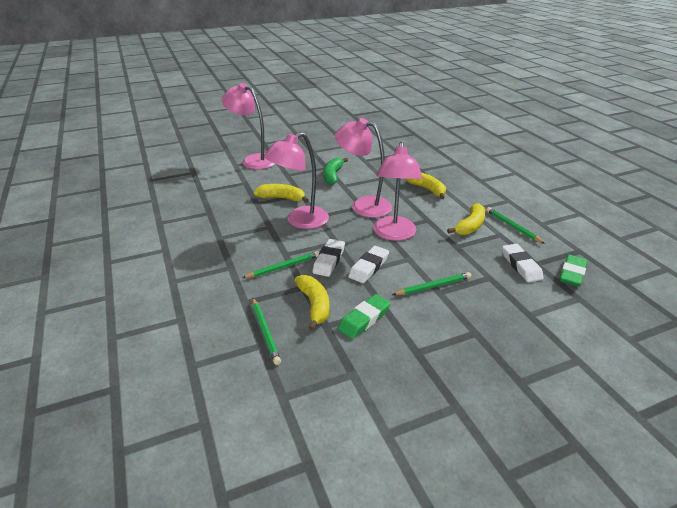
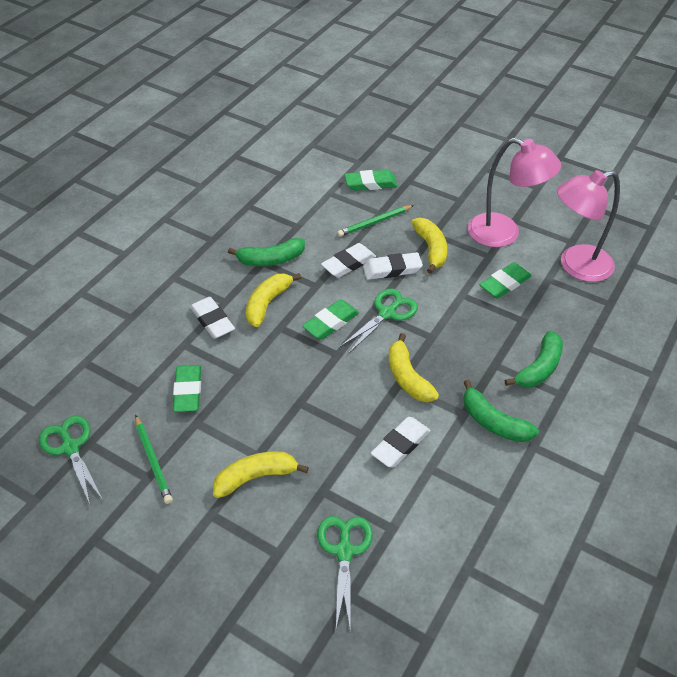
green banana: 1 -> 3
green eraser: 2 -> 4
green pencil: 4 -> 2
green scissors: 0 -> 3
pink lamp: 4 -> 2
white eraser: 3 -> 4

